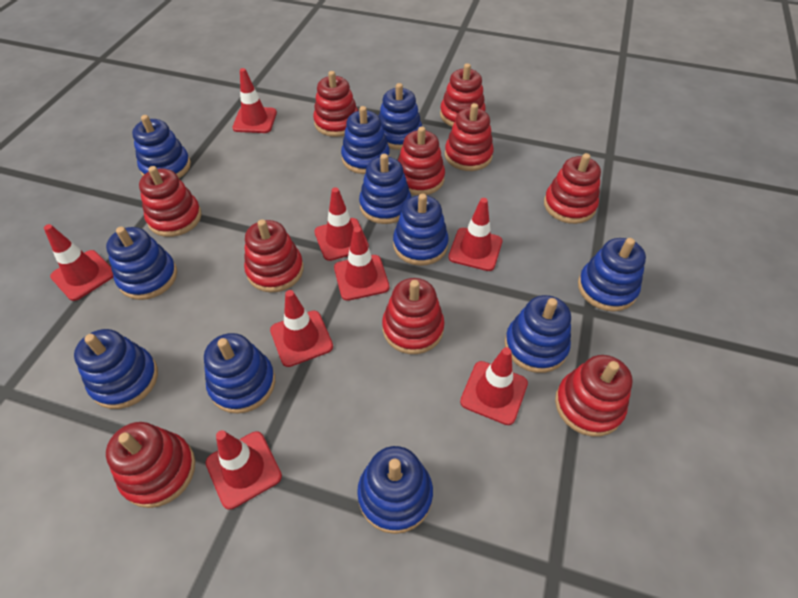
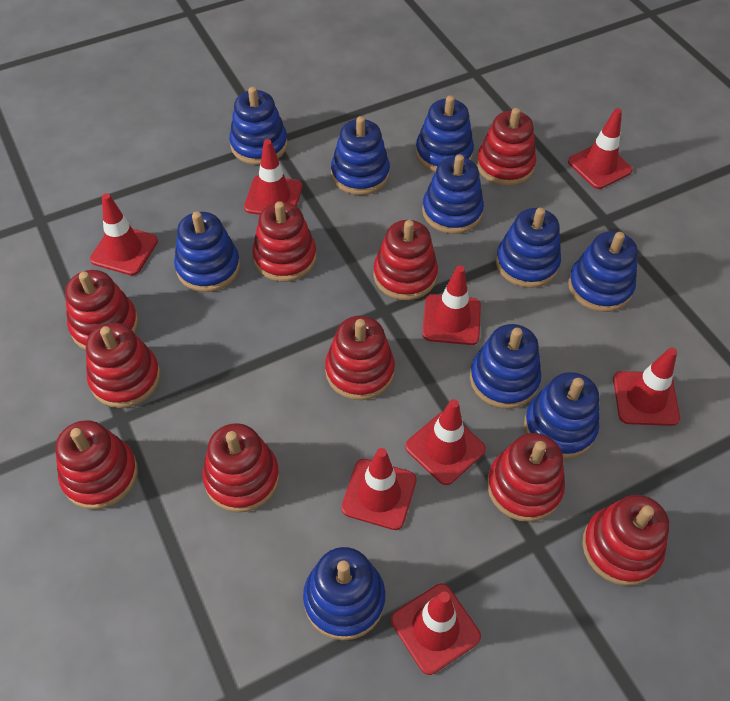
blue stacking toy: 11 -> 10

